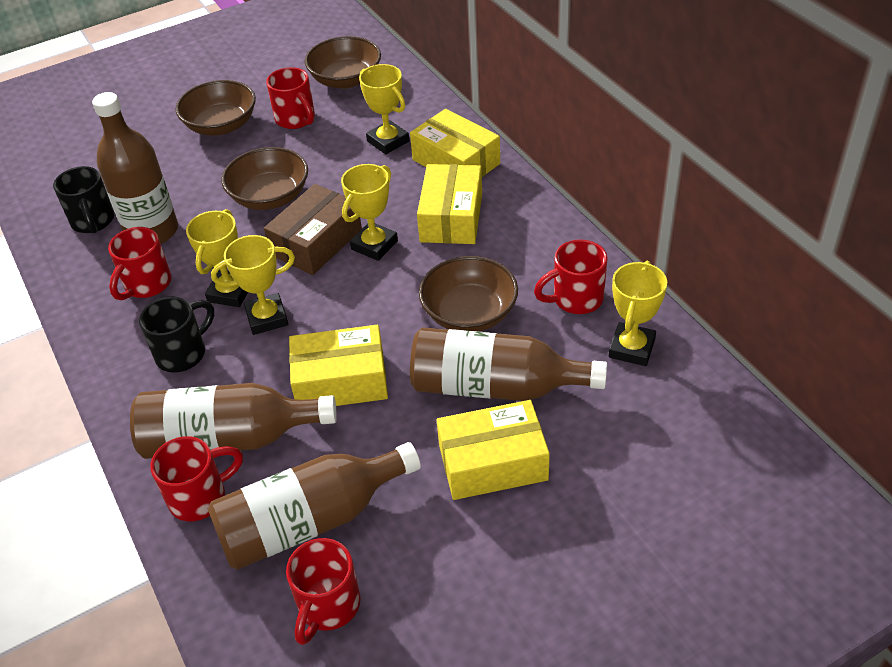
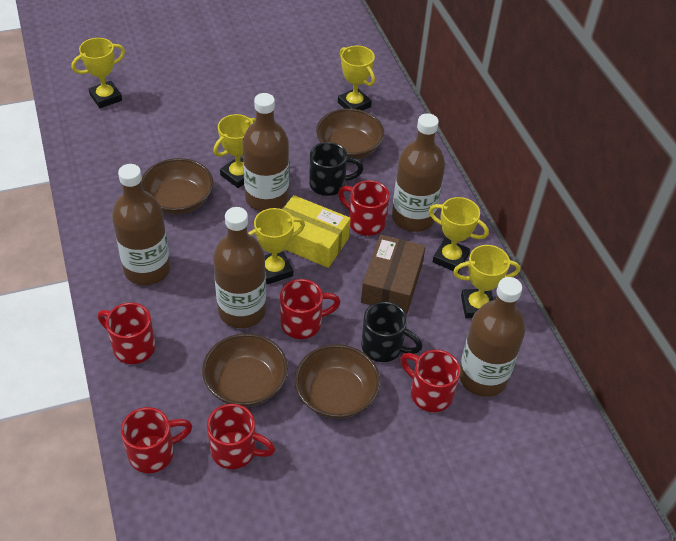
brown bottle: 4 -> 5
red mug: 5 -> 6
yellow box: 4 -> 1
yellow trophy: 5 -> 6

